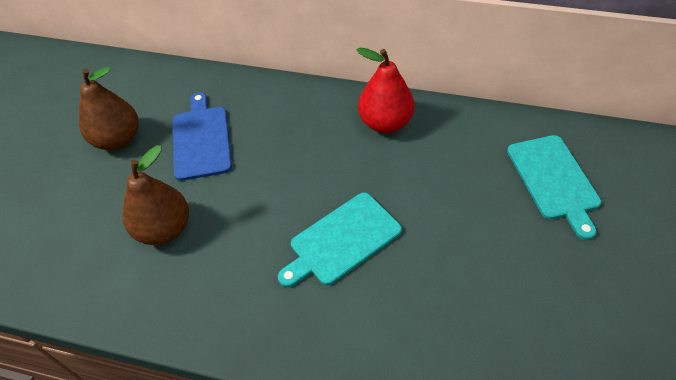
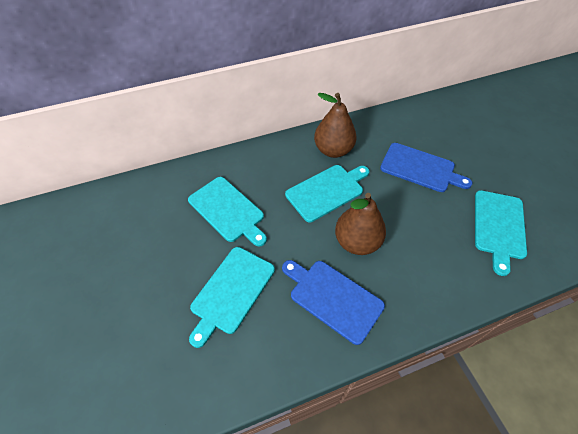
blue cutting board: 1 -> 2
red pear: 1 -> 0
turquoise cutting board: 2 -> 4

